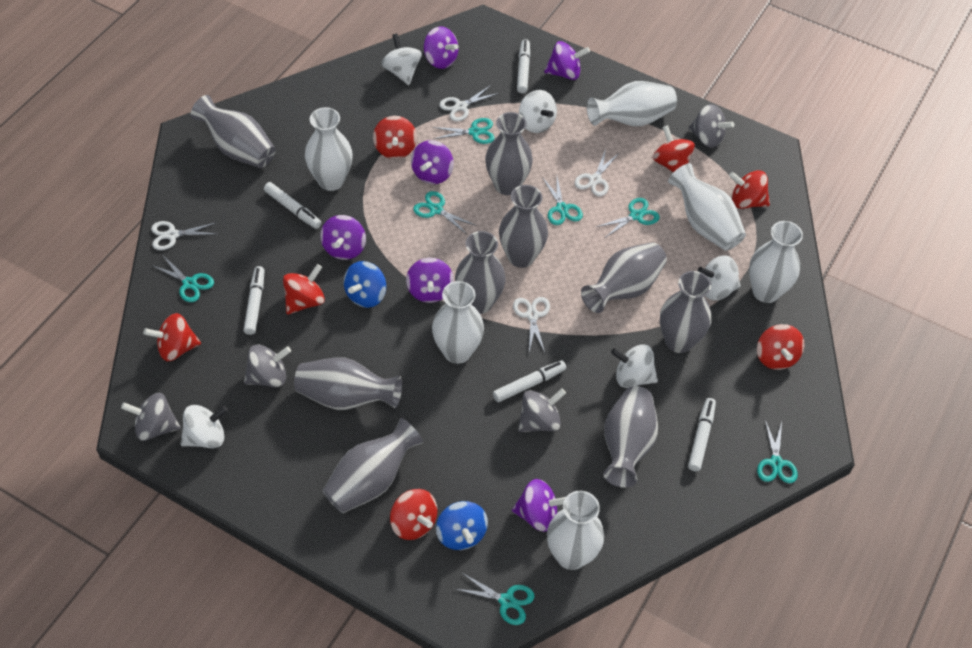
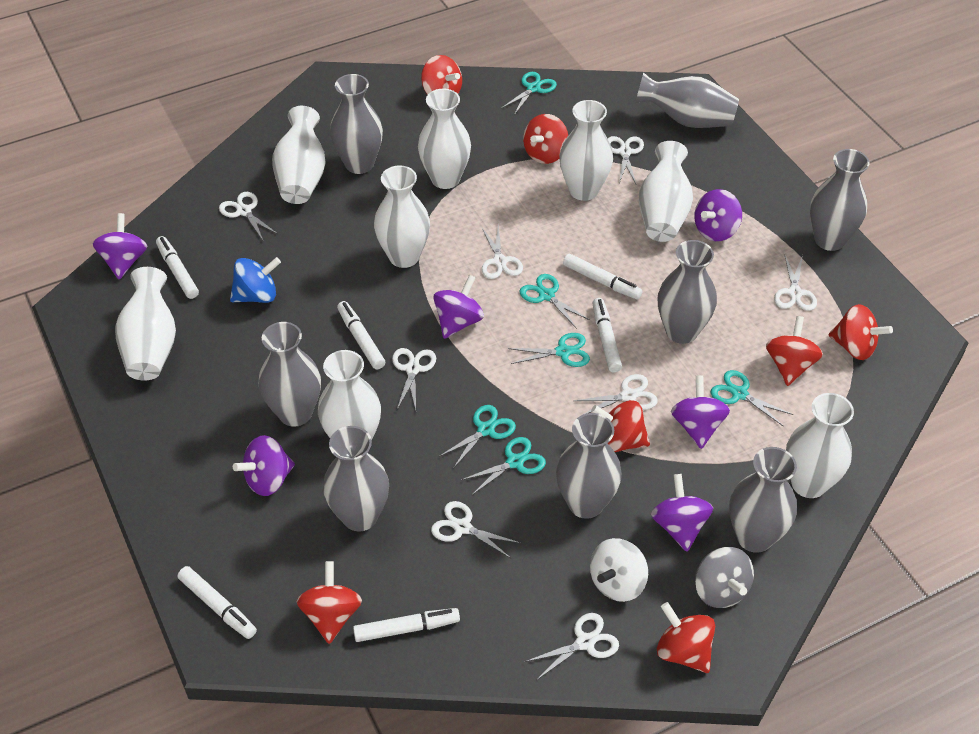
blue spinning top: 2 -> 1
grey spinning top: 4 -> 1
grey vase: 9 -> 8
turquoise scissors: 7 -> 6
white marker: 5 -> 6
white scissors: 4 -> 8
white spinning top: 5 -> 1
white vase: 6 -> 8

